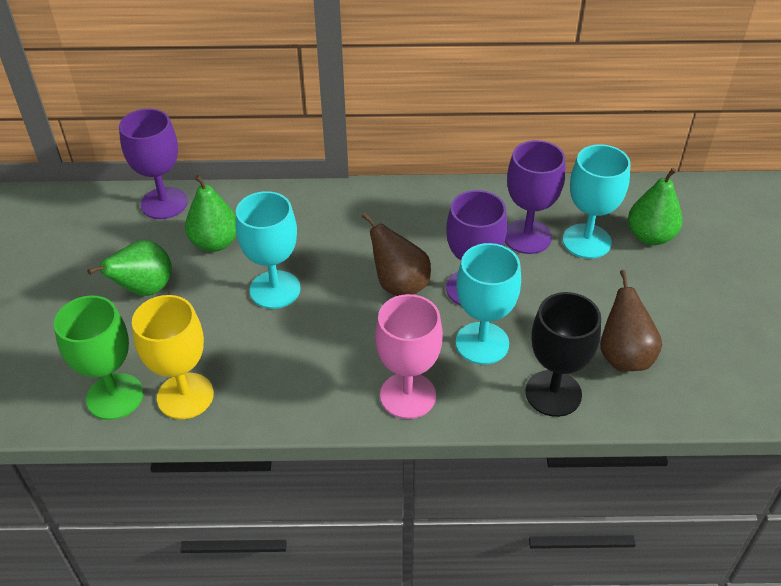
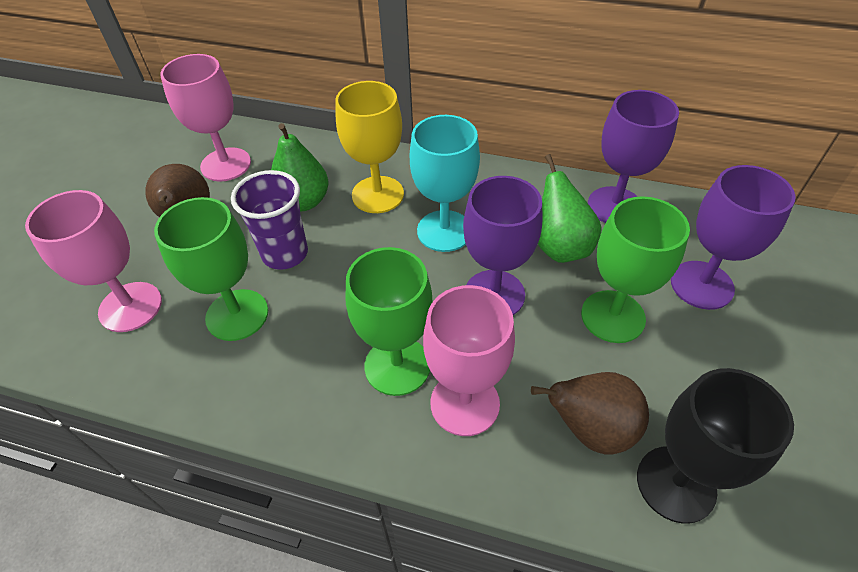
green goblet: 1 -> 3
green pear: 3 -> 2
pink goblet: 1 -> 3
purple cup: 0 -> 1
turquoise goblet: 3 -> 1

